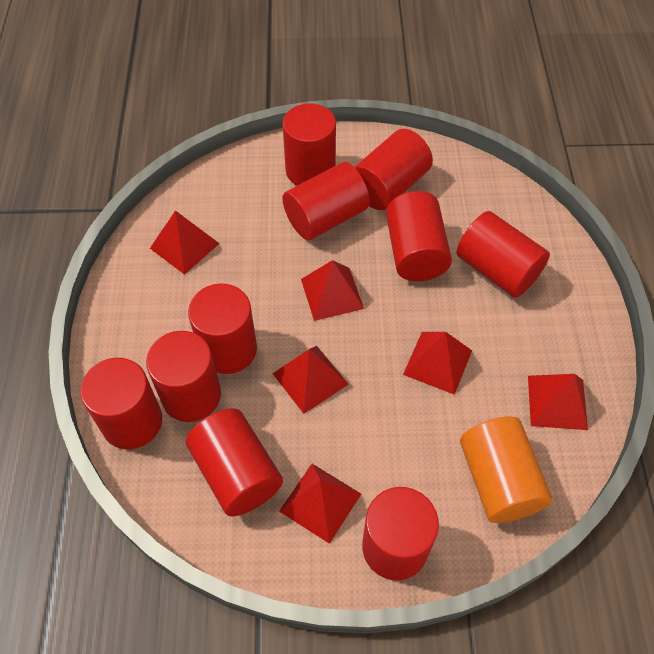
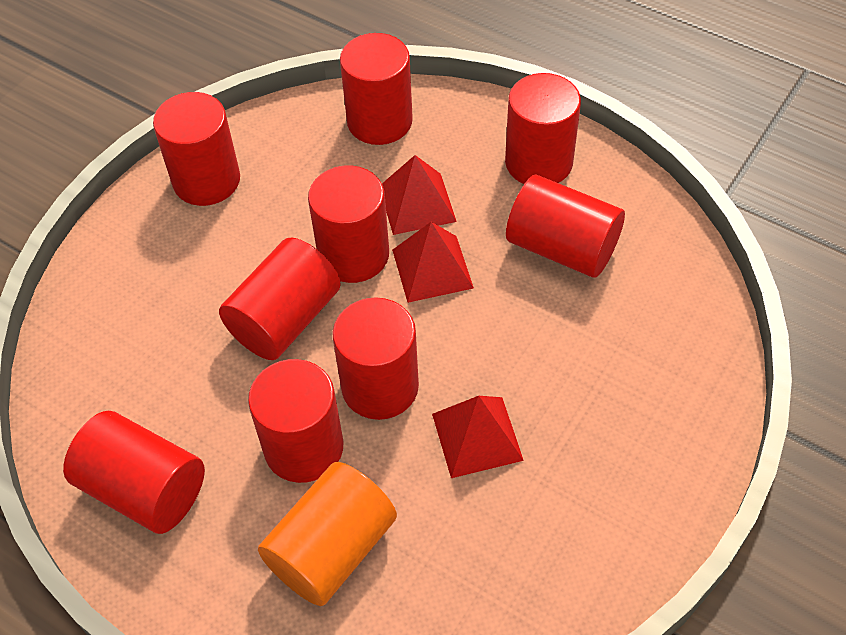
red cylinder: 10 -> 9
red pyramid: 6 -> 3

